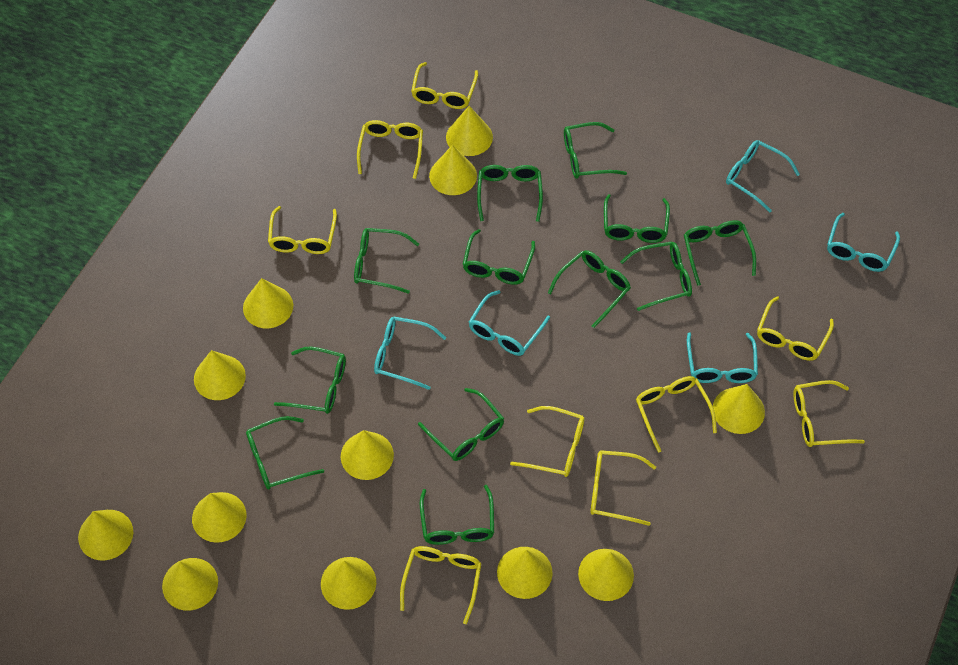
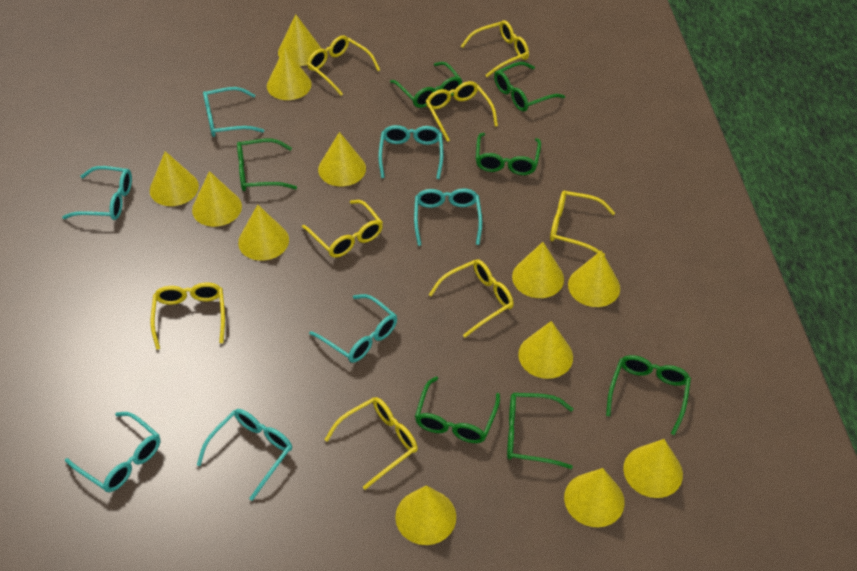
green glasses: 12 -> 7
turquoise glasses: 5 -> 7
yellow glasses: 9 -> 8

